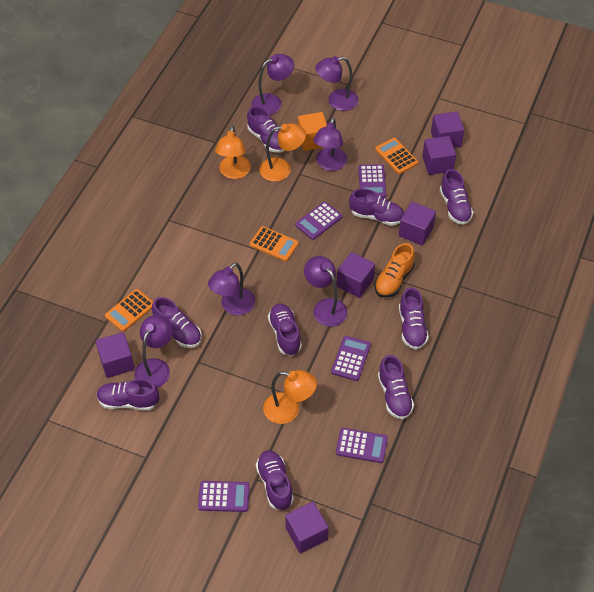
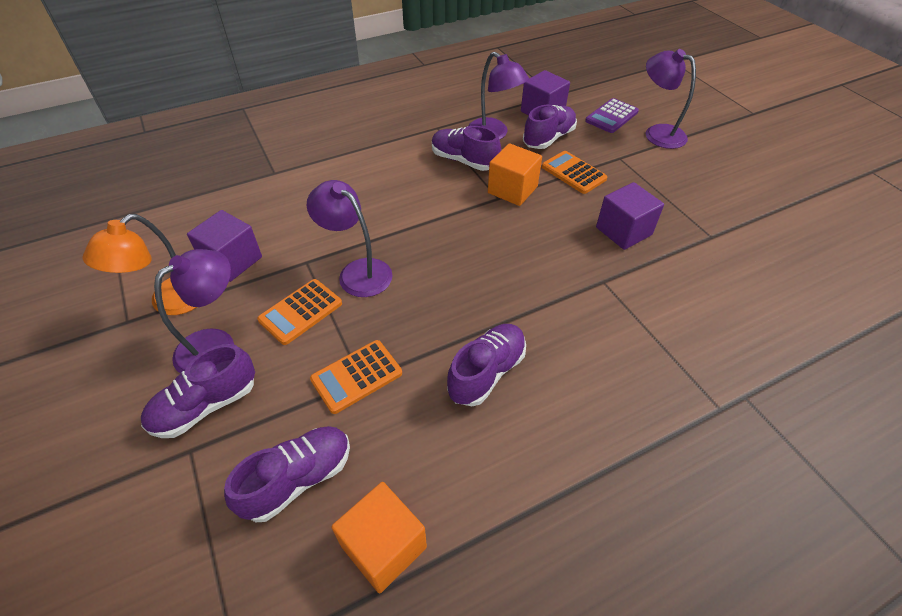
orange cube: 1 -> 2
orange lamp: 3 -> 1
orange shoe: 1 -> 0
purple calculator: 5 -> 1
purple cube: 6 -> 3
purple lamp: 6 -> 4
purple shoe: 9 -> 5

